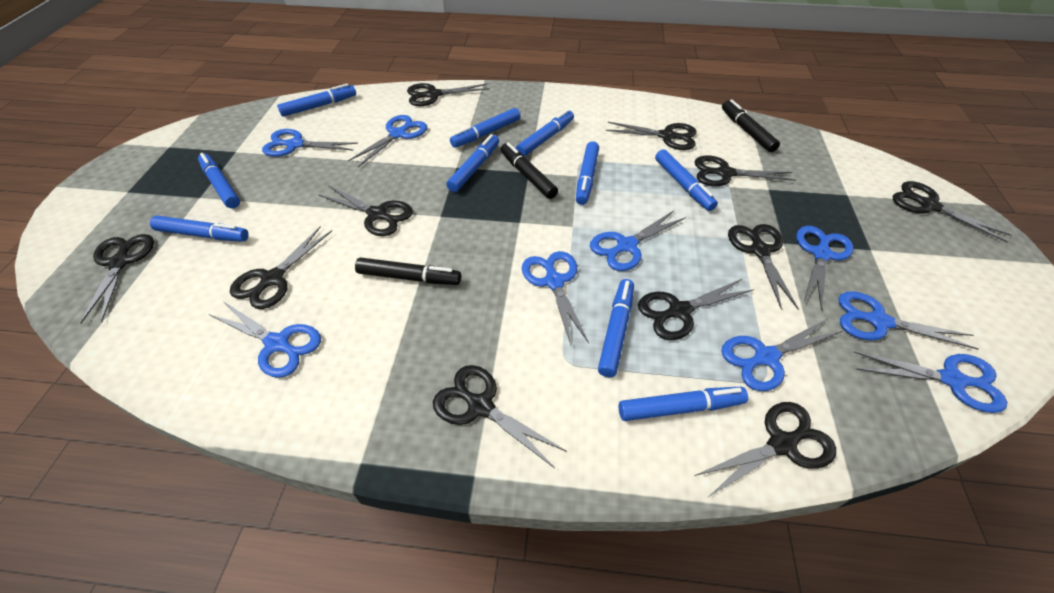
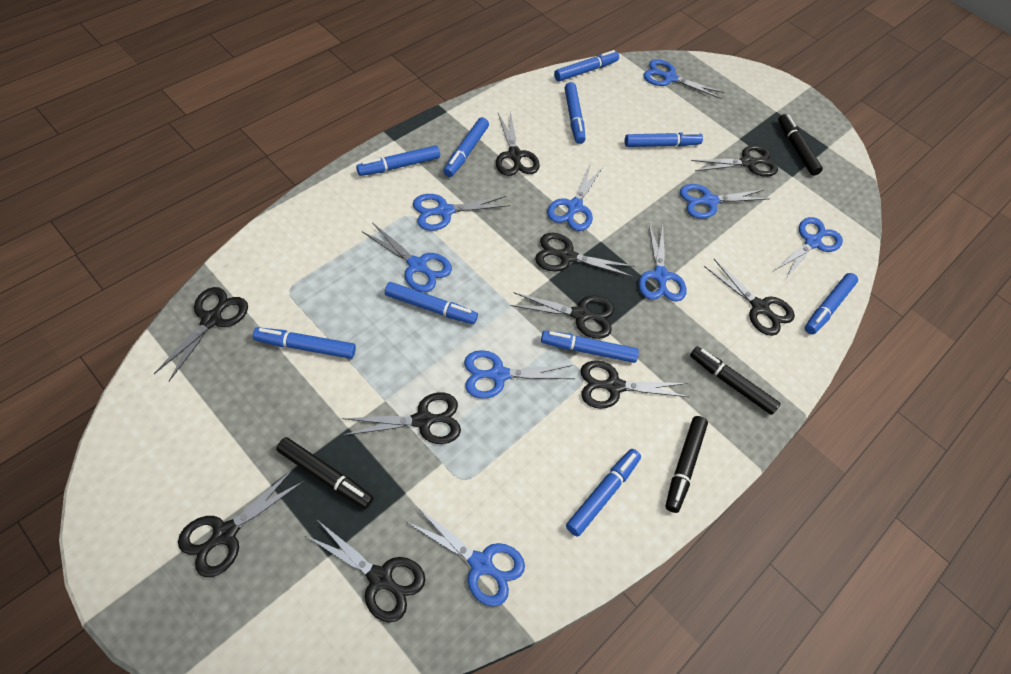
black marker: 3 -> 4
black scissors: 11 -> 10

